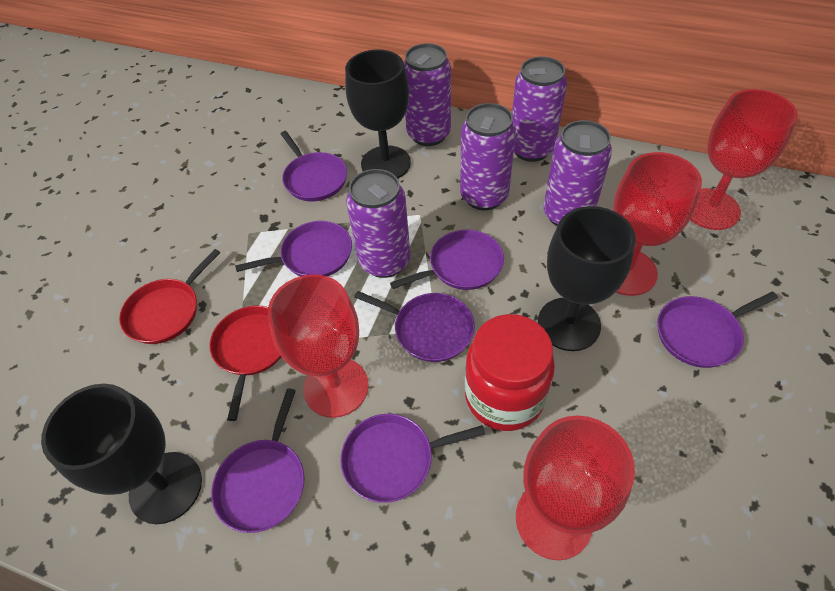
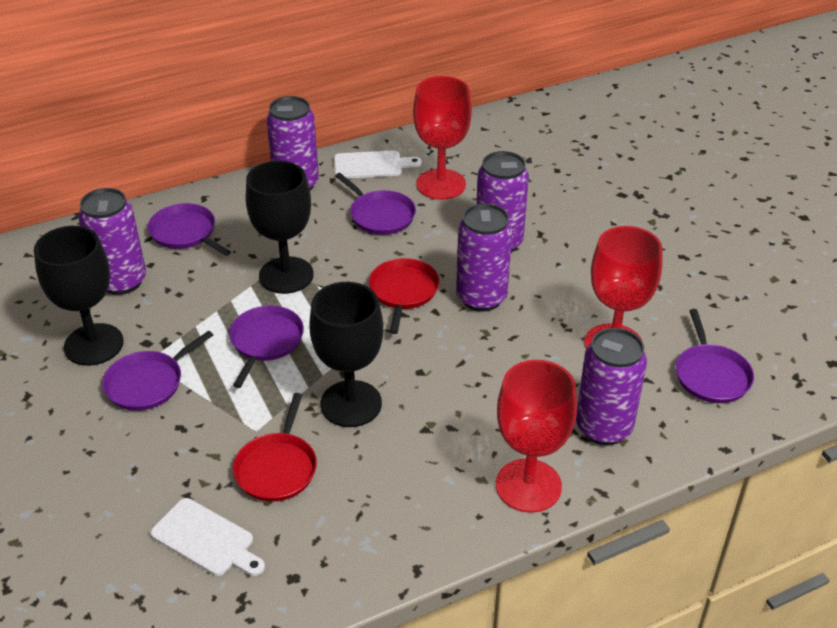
purple pan: 7 -> 5
red goblet: 4 -> 3
red jar: 1 -> 0
white cutting board: 0 -> 2

